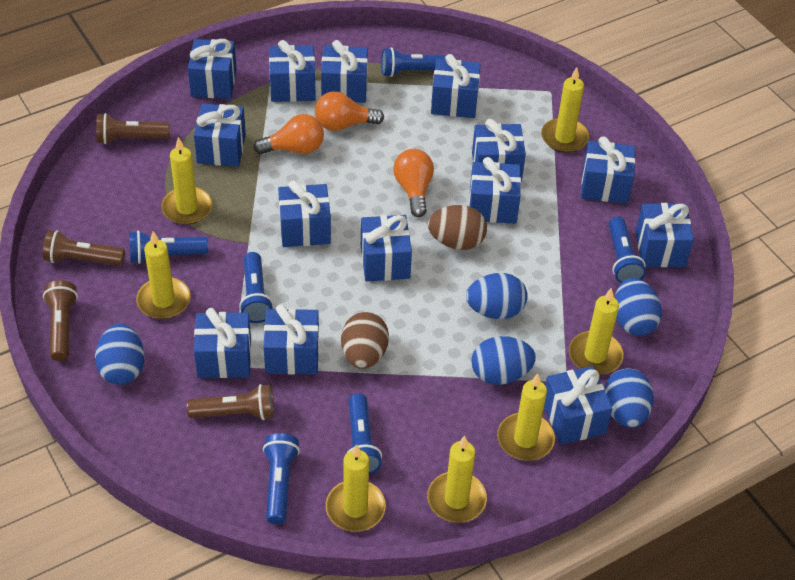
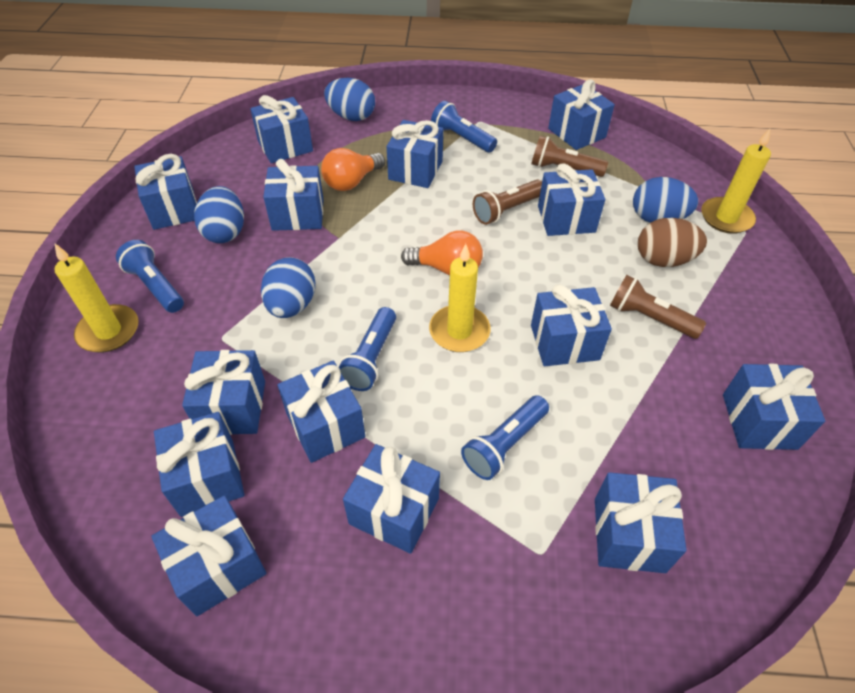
blue egg: 5 -> 4
blue flashlight: 6 -> 4
brown egg: 2 -> 1
brown flashlight: 4 -> 3
orange light bulb: 3 -> 2
yellow candle: 7 -> 3

